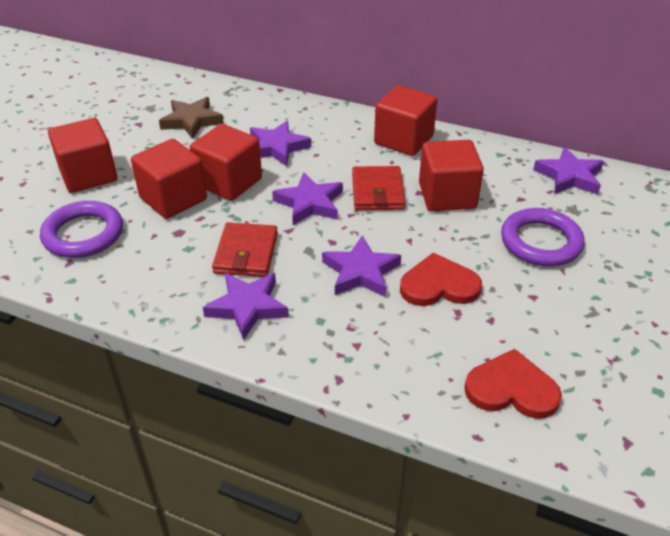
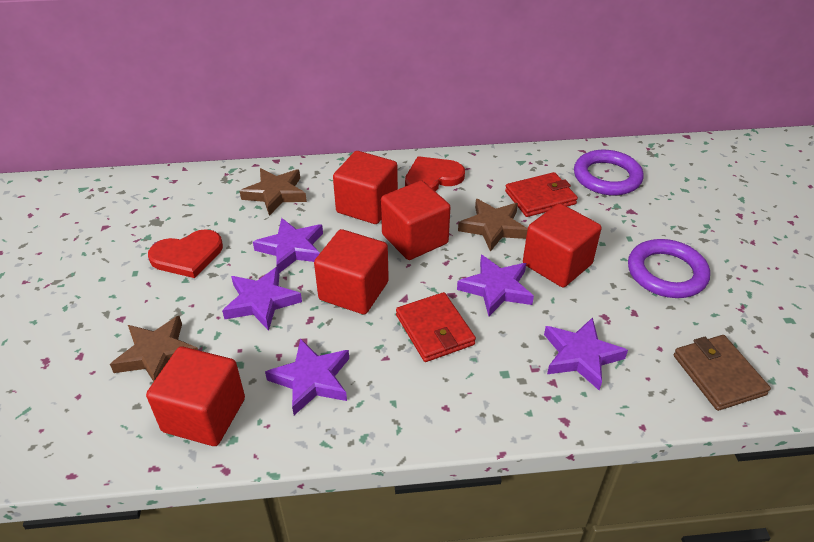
brown star: 1 -> 3
brown wallet: 0 -> 1

